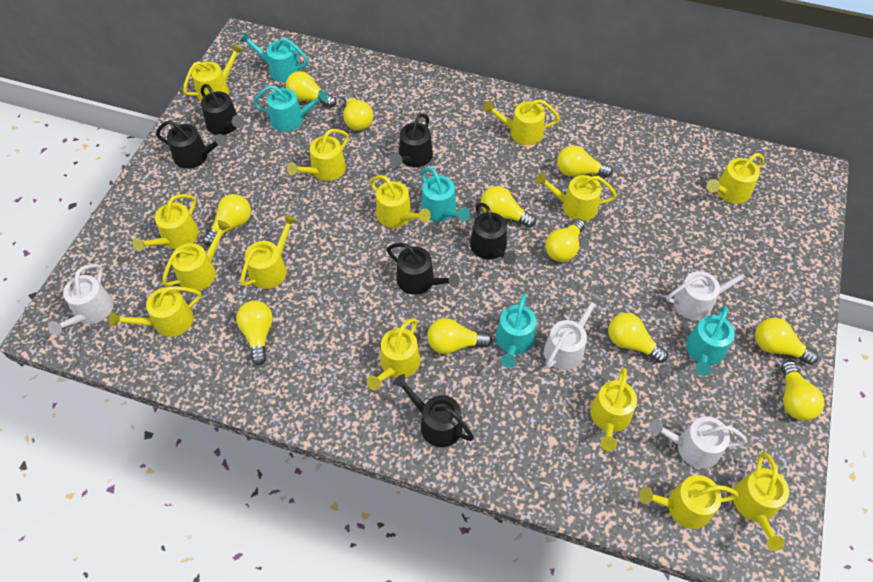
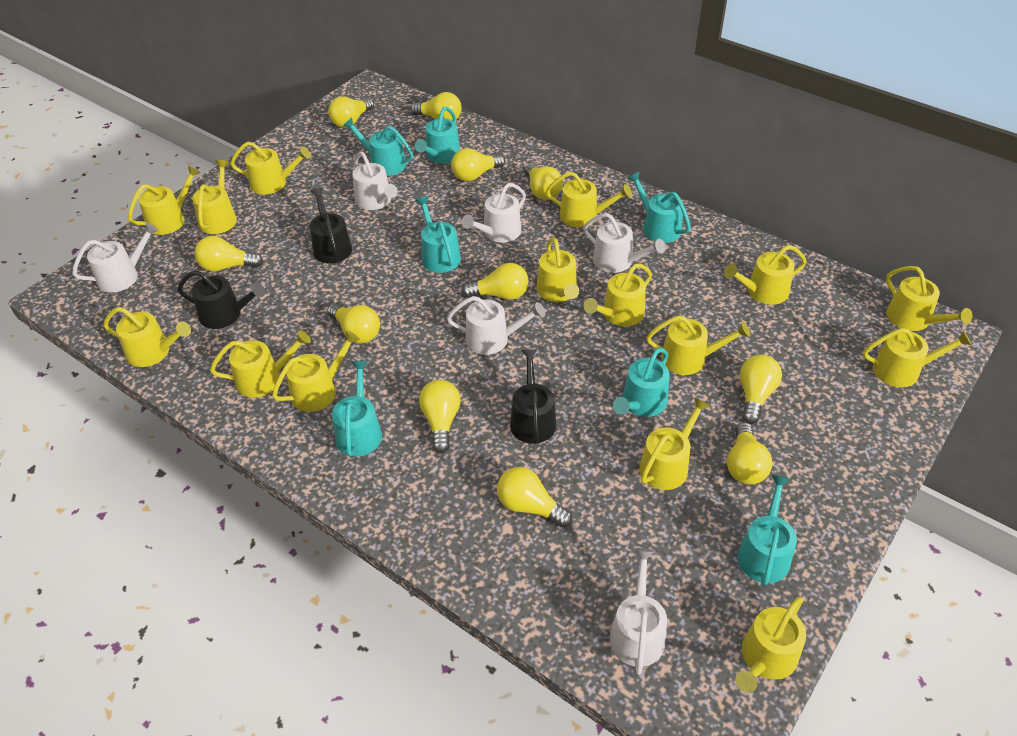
black watering can: 6 -> 3
turquoise watering can: 5 -> 7
white watering can: 4 -> 6
yellow watering can: 14 -> 15

